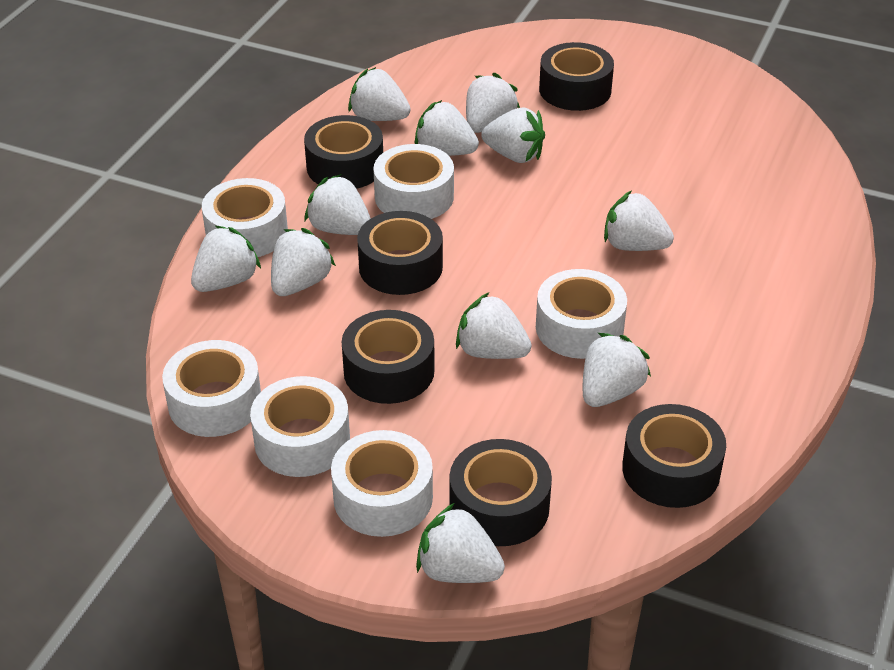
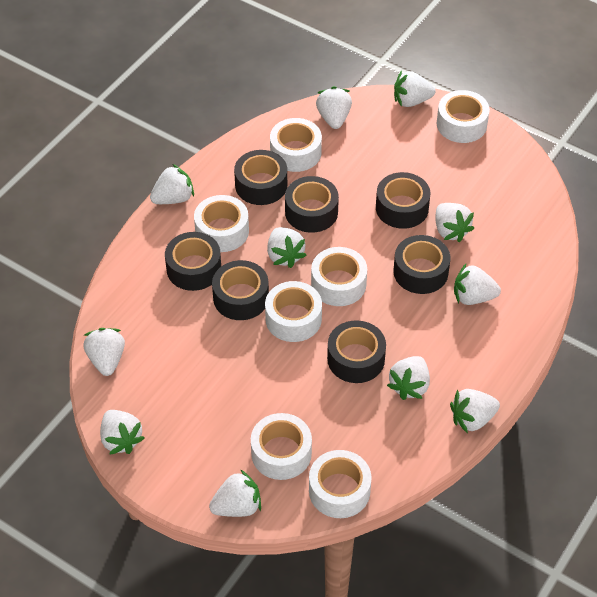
black tape: 6 -> 7
white tape: 6 -> 7

